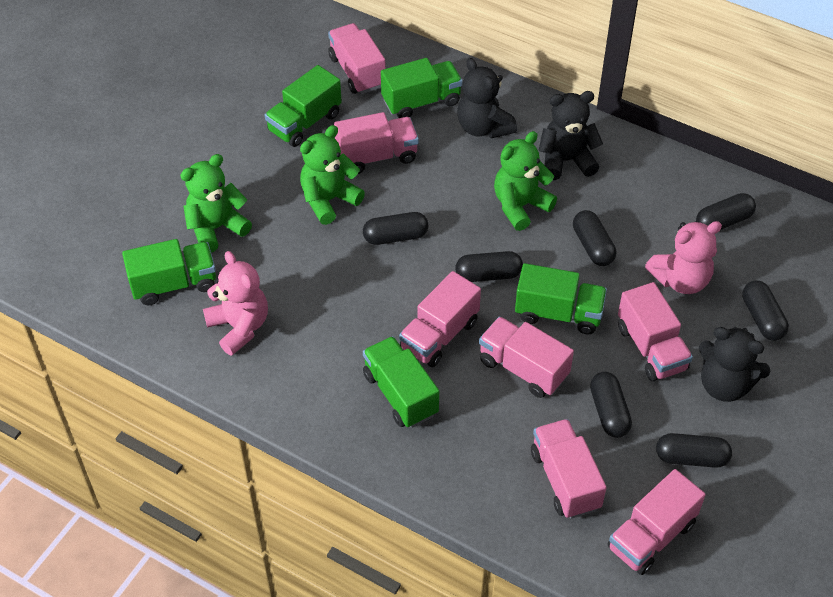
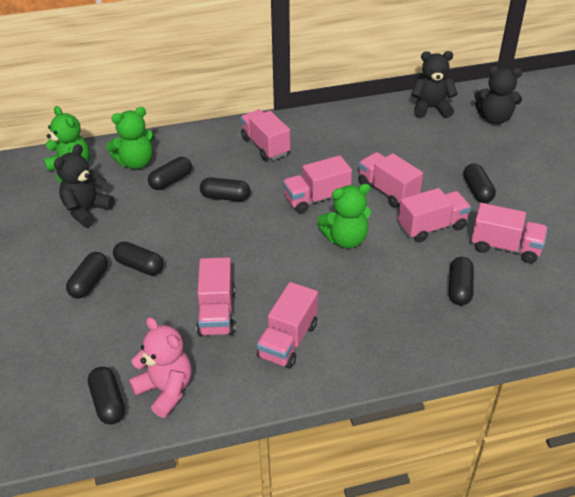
green truck: 5 -> 0
pink teddy bear: 2 -> 1

